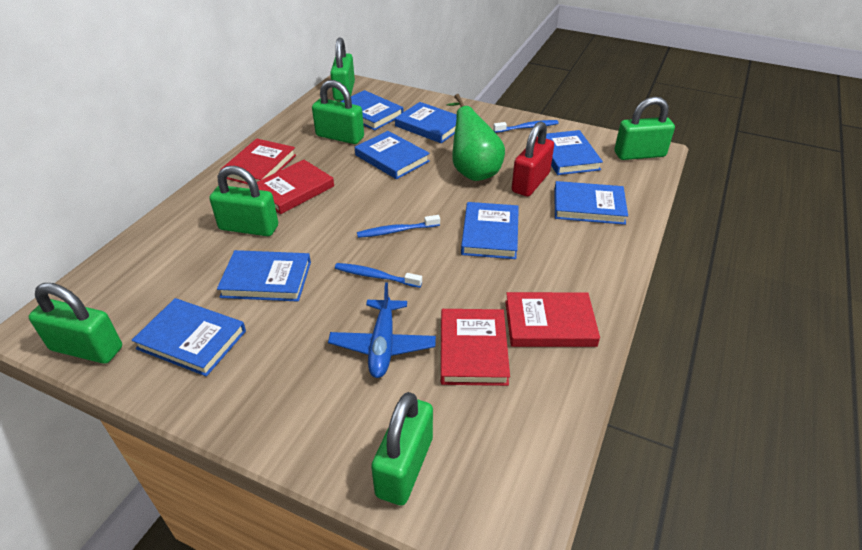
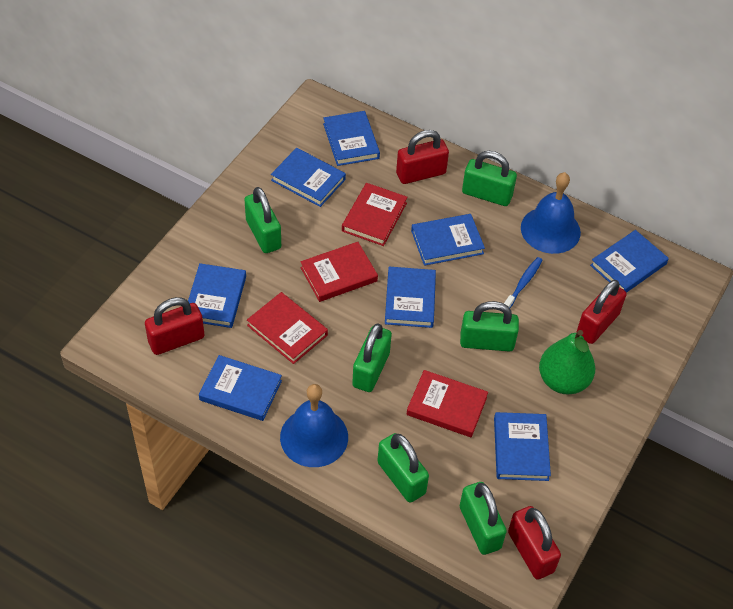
blue bell: 0 -> 2
blue plane: 1 -> 0
blue toothbrush: 3 -> 1
red padlock: 1 -> 4

